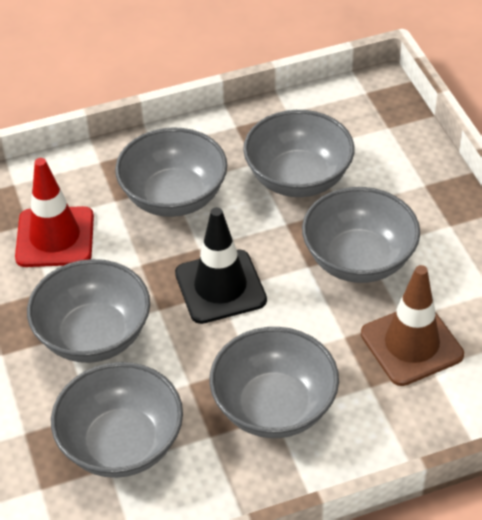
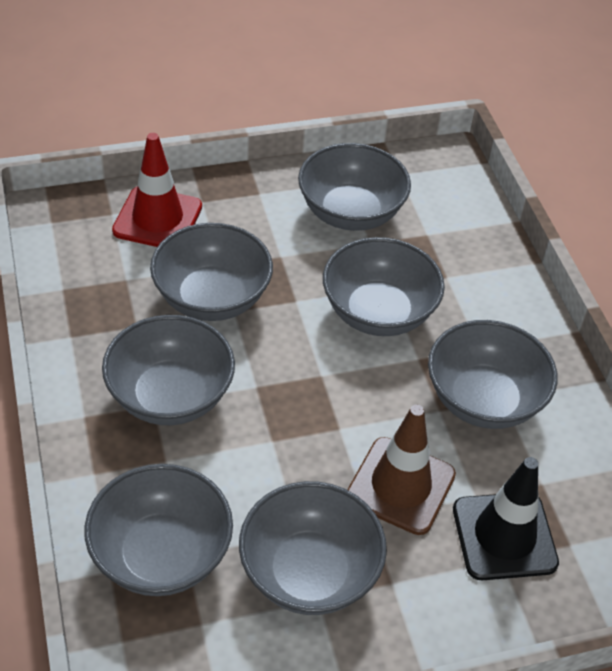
grey bowl: 6 -> 7

